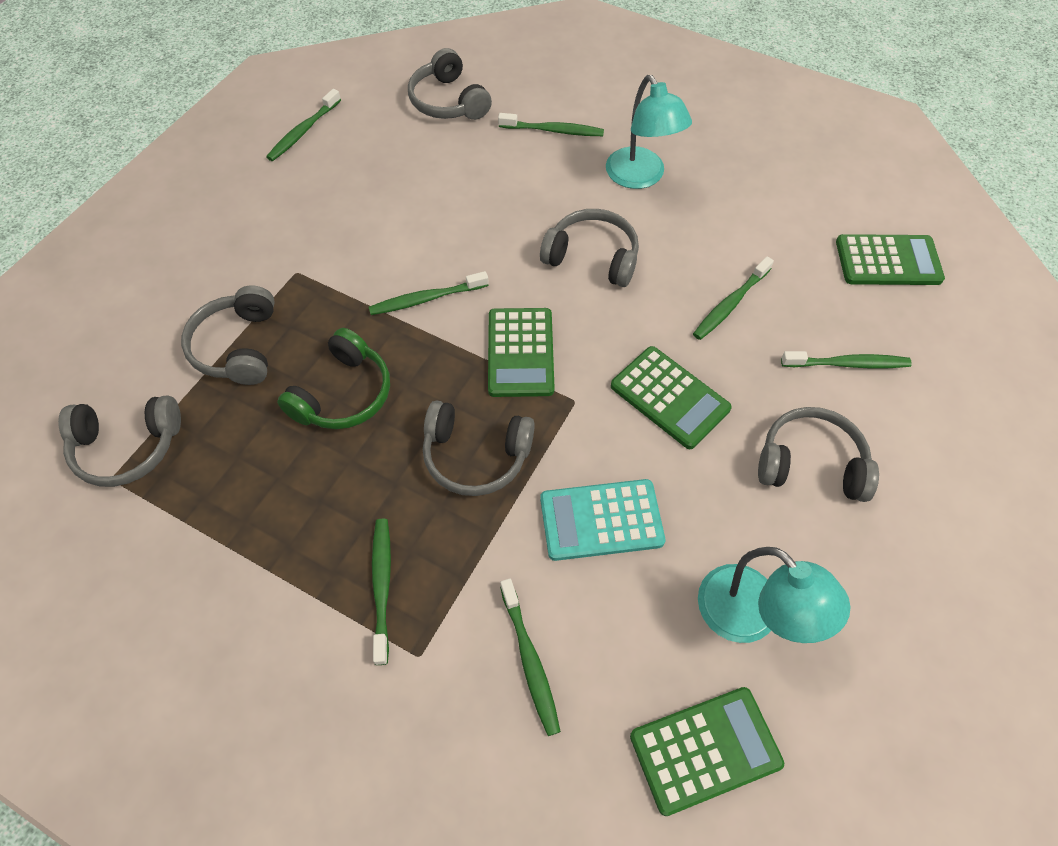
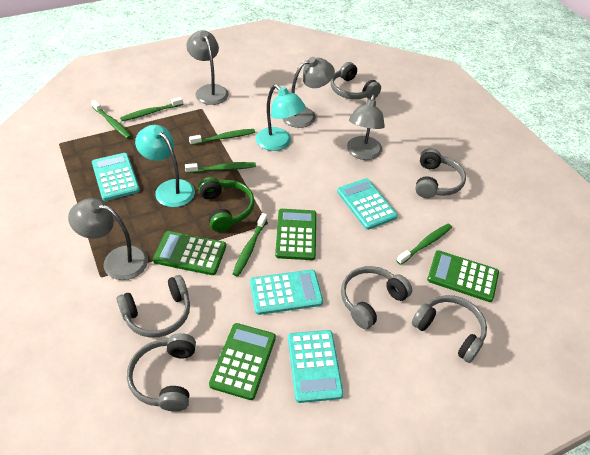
green toothbrush: 7 -> 6
grey lamp: 0 -> 4
turquoise calculator: 1 -> 4

